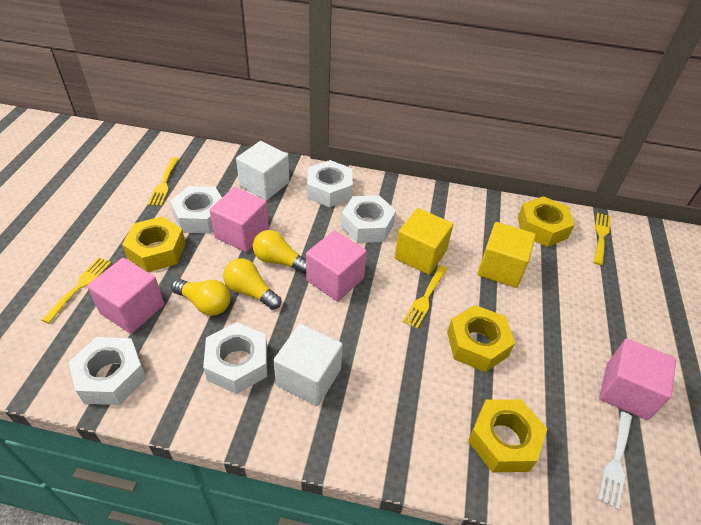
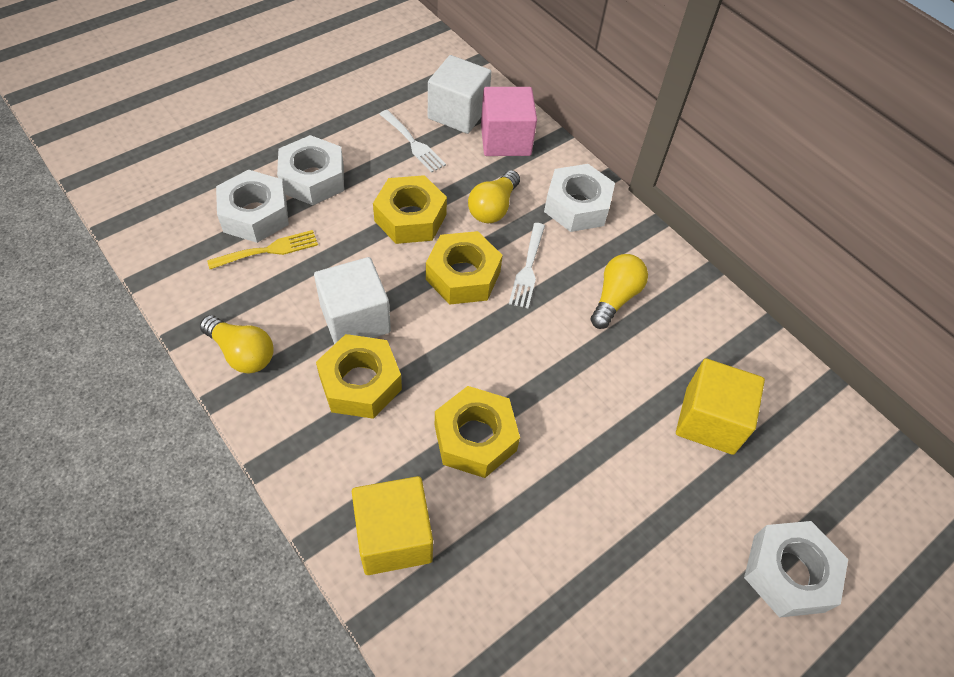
pink cube: 4 -> 1
white fork: 1 -> 2
white nut: 5 -> 4
yellow fork: 4 -> 1

